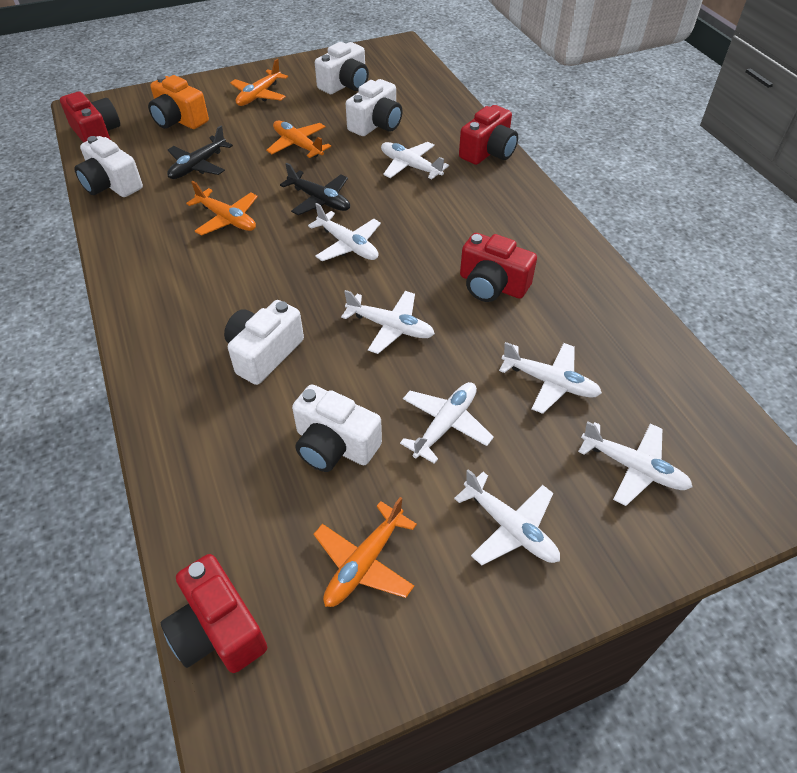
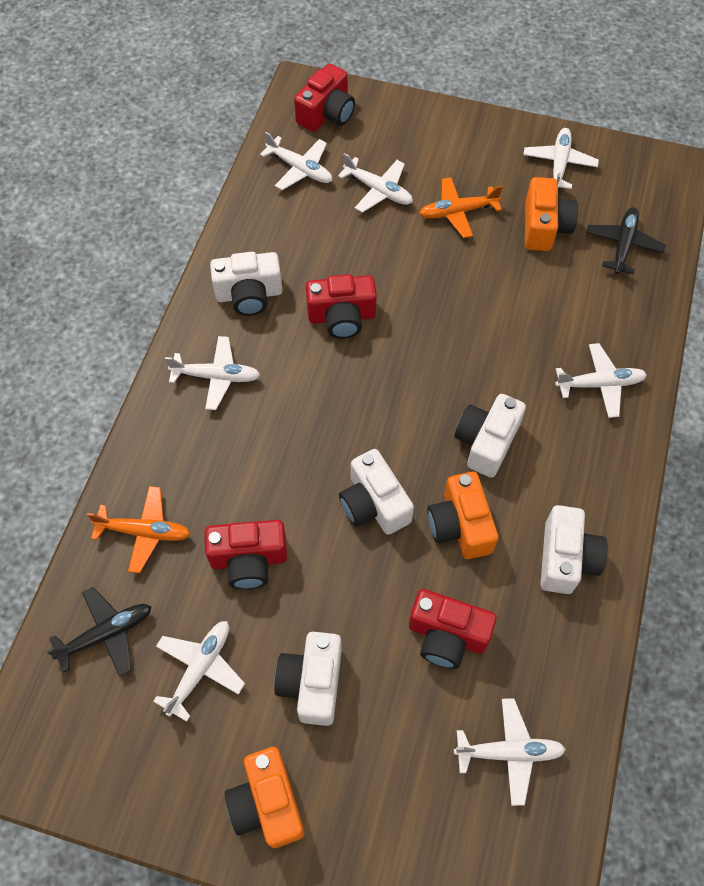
orange camera: 1 -> 3
orange plane: 4 -> 2

